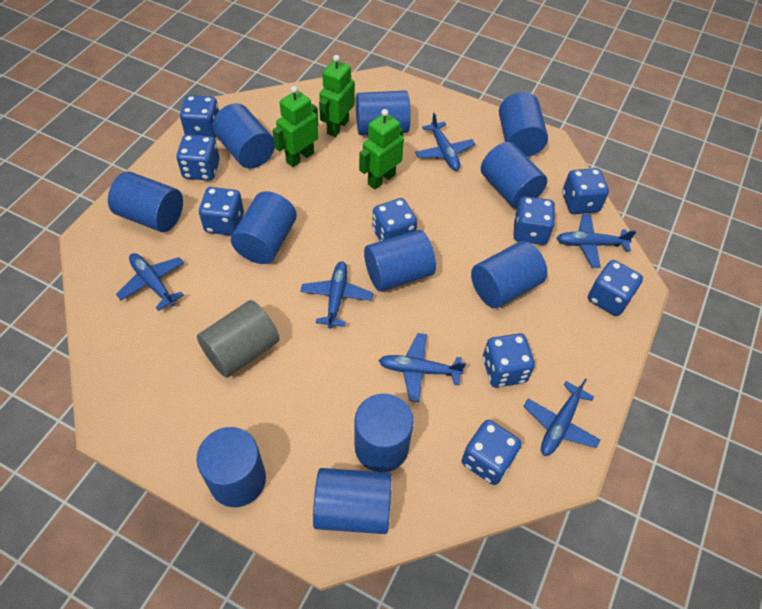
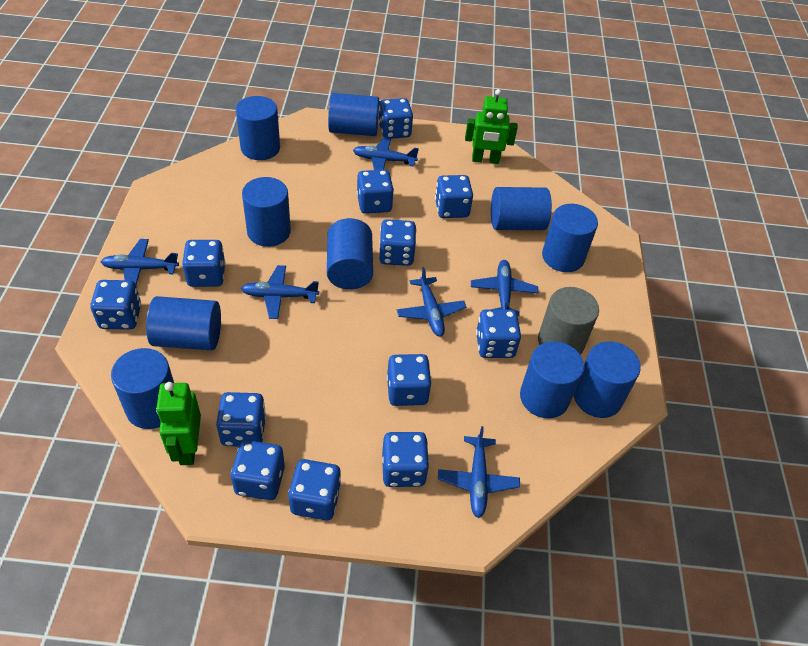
blue cylinder: 11 -> 10
blue dice: 9 -> 12
green robot: 3 -> 2

